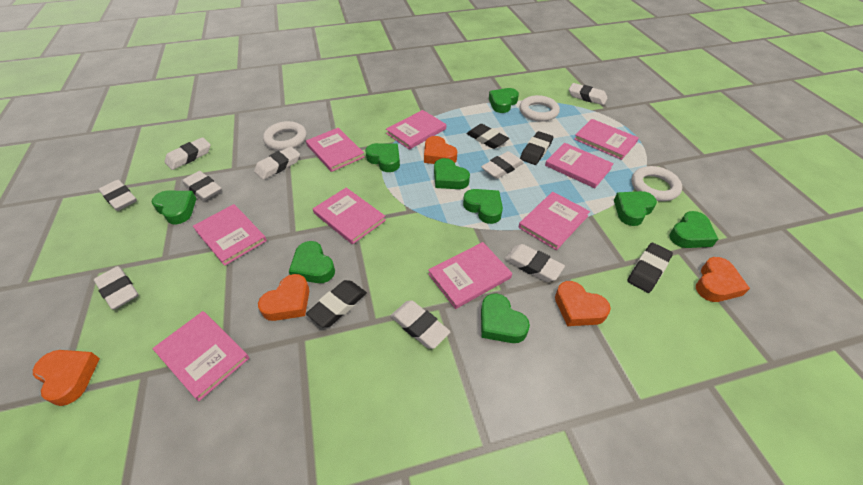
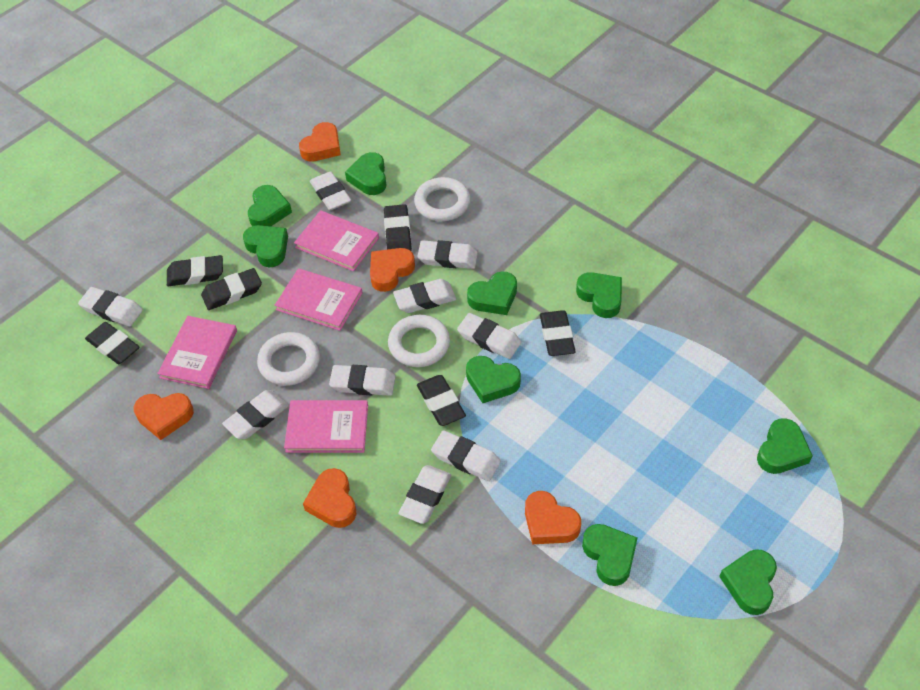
black eraser: 4 -> 6
pink book: 9 -> 4

